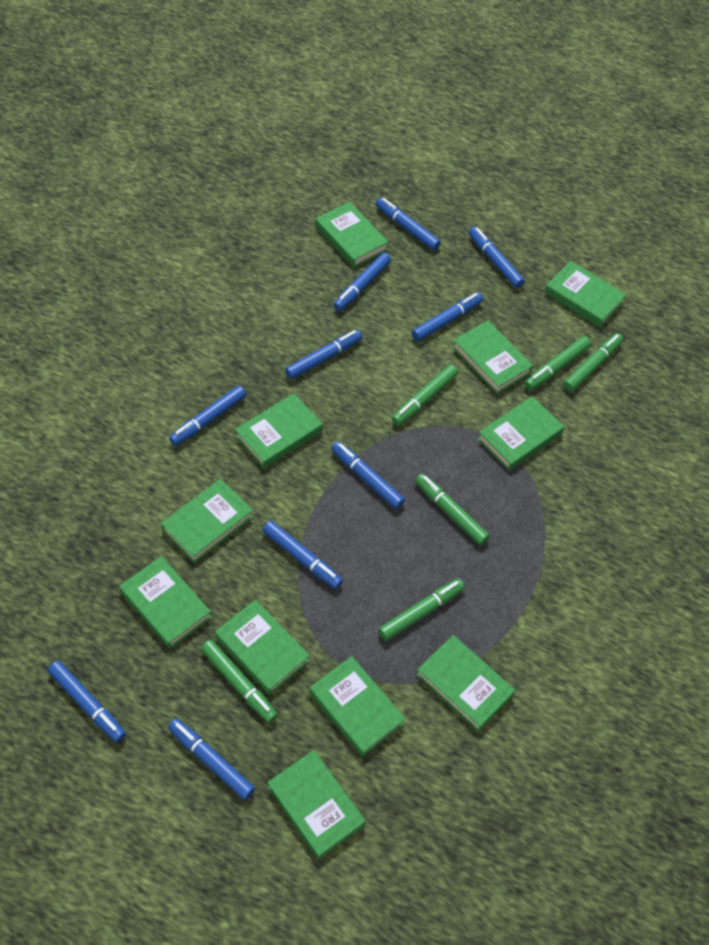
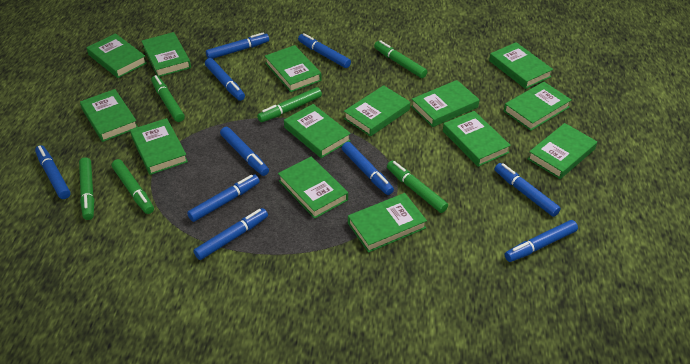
green book: 11 -> 14

